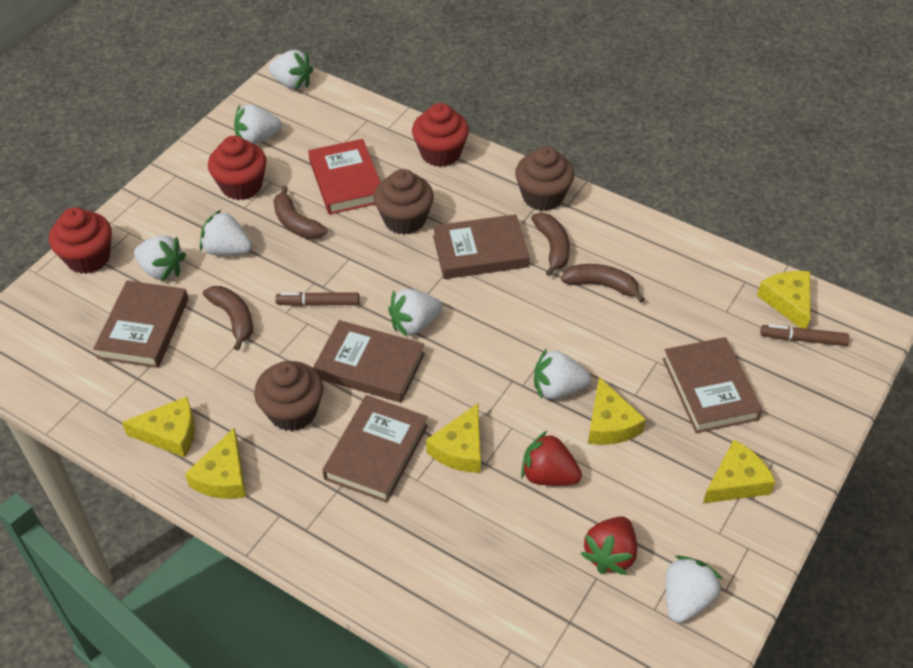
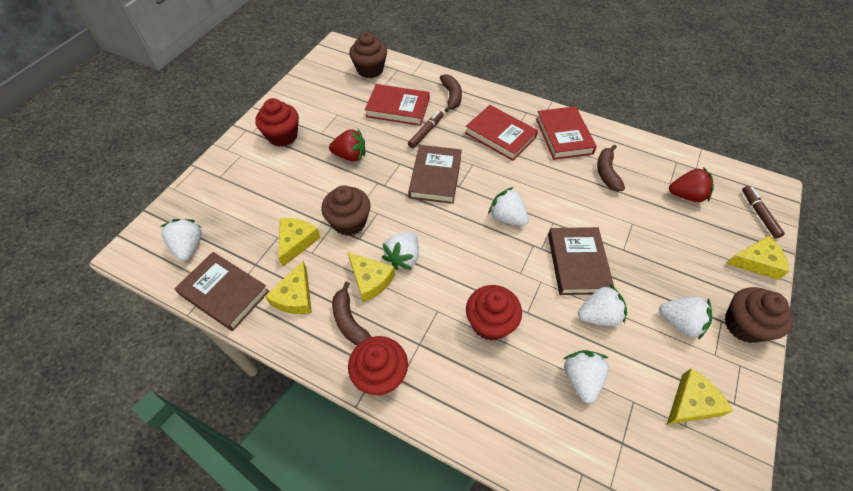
brown banana: 4 -> 3
brown book: 5 -> 3
red book: 1 -> 3
white strawberry: 7 -> 6
yellow cheese: 6 -> 5

